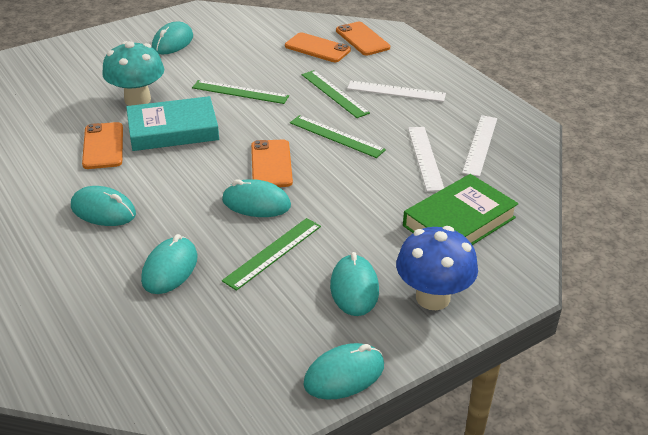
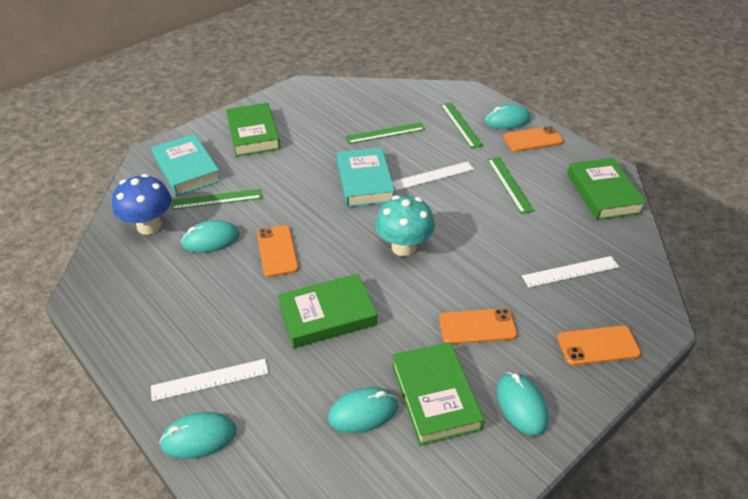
green book: 1 -> 4
turquoise book: 1 -> 2
turquoise mouse: 6 -> 5

